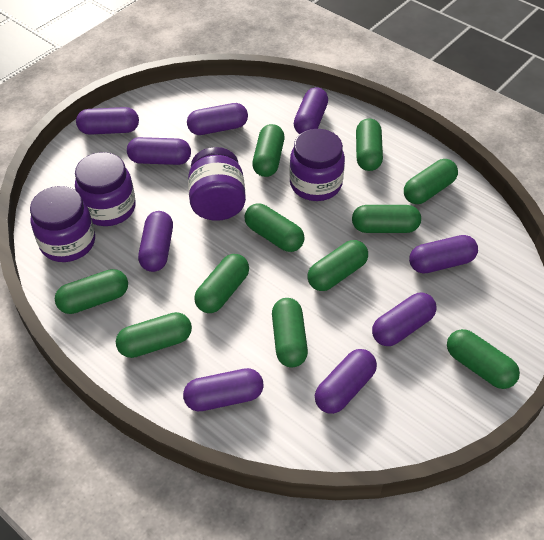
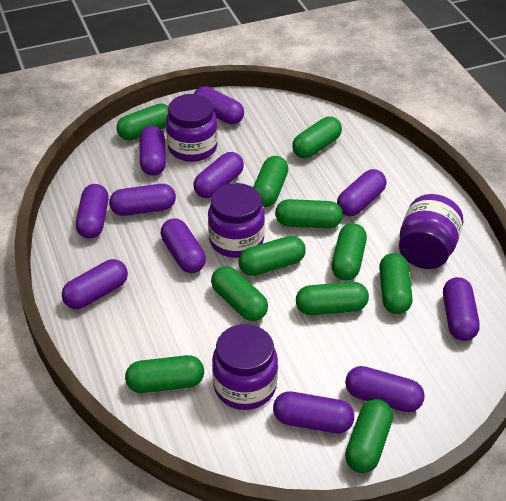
purple capsule: 9 -> 11

